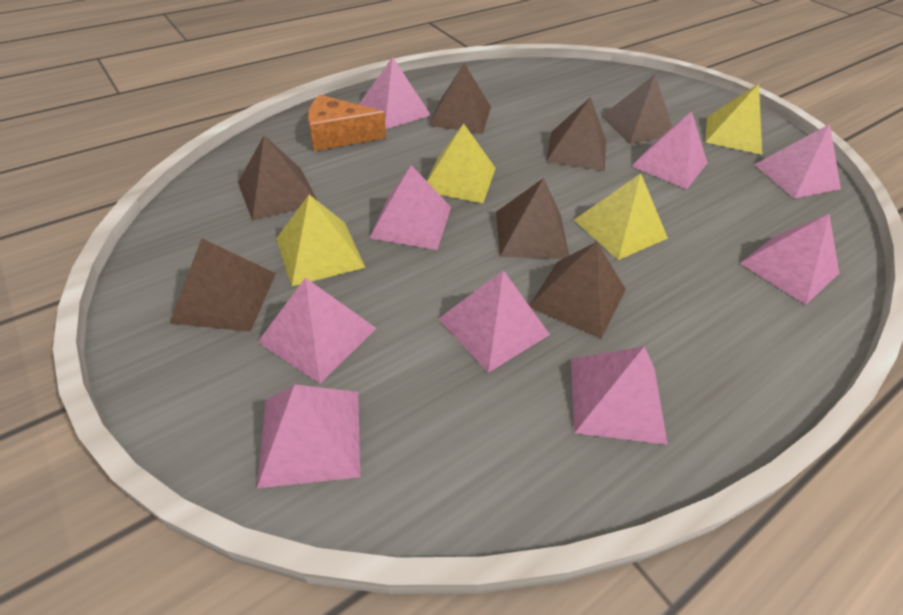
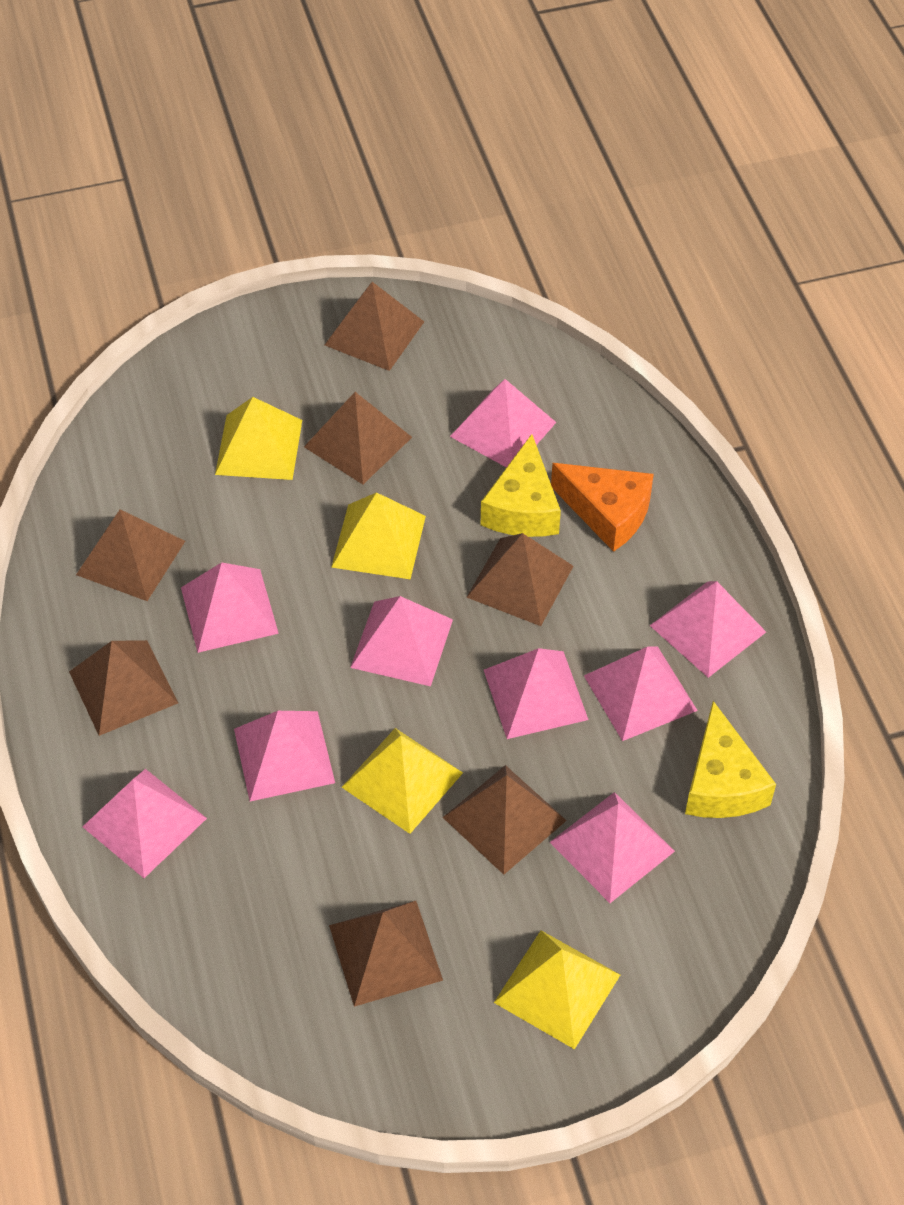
yellow cheese: 0 -> 2

